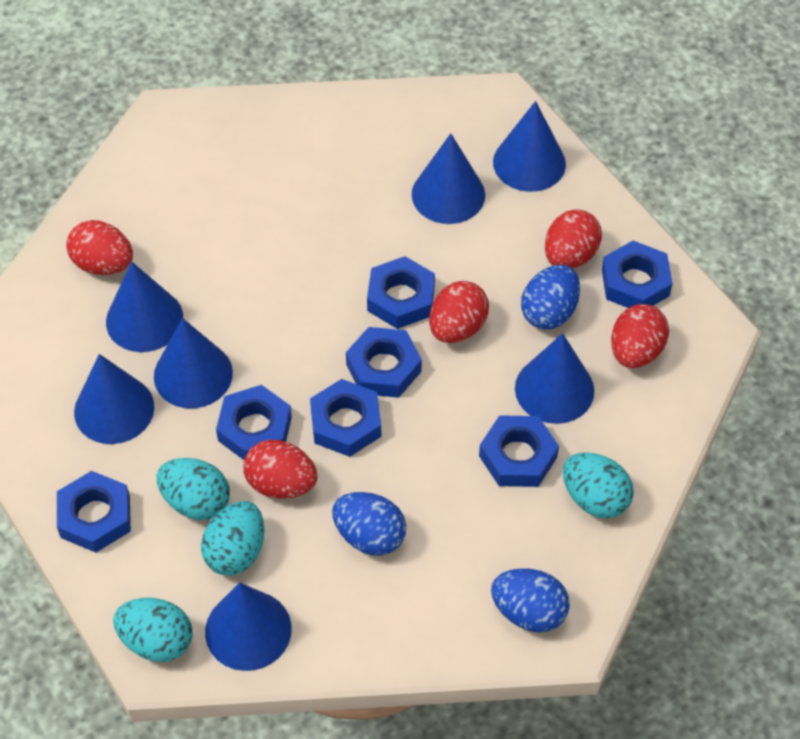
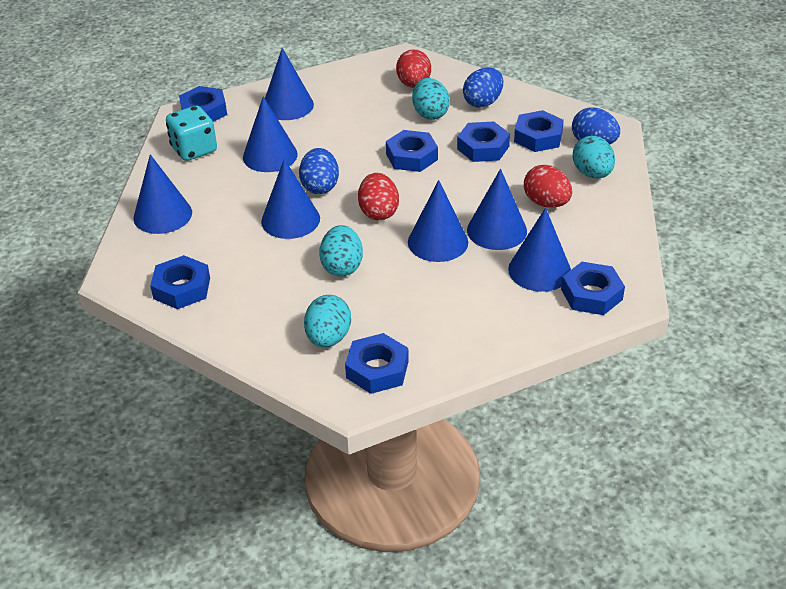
red egg: 5 -> 3
turquoise dice: 0 -> 1

